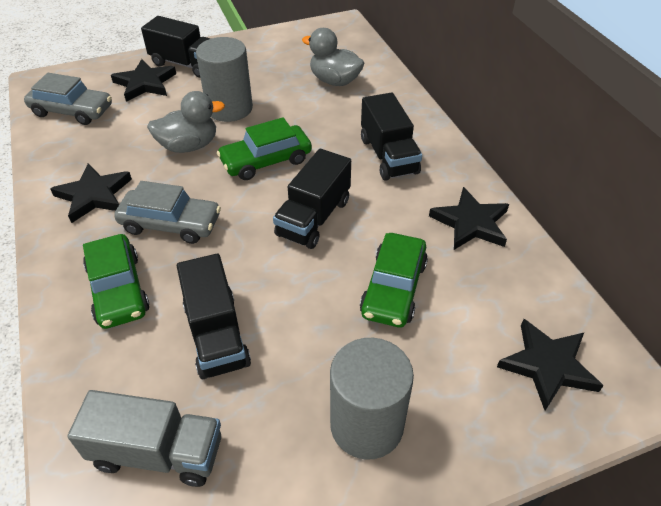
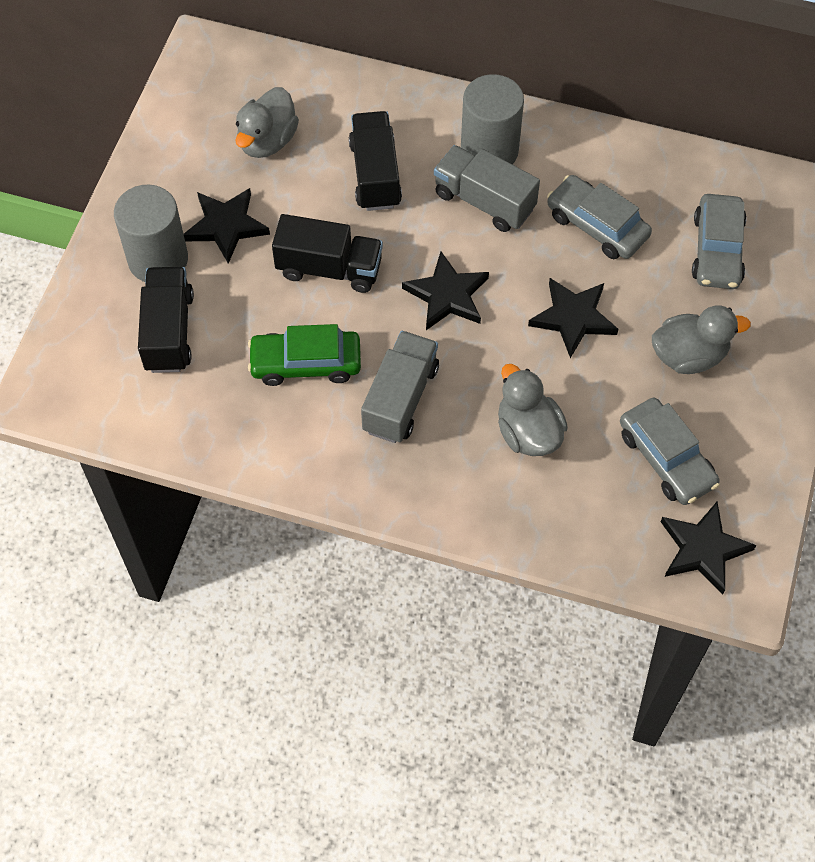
black truck: 4 -> 3
green car: 3 -> 1
grey car: 2 -> 3
grey duck: 2 -> 3
grey truck: 1 -> 2

